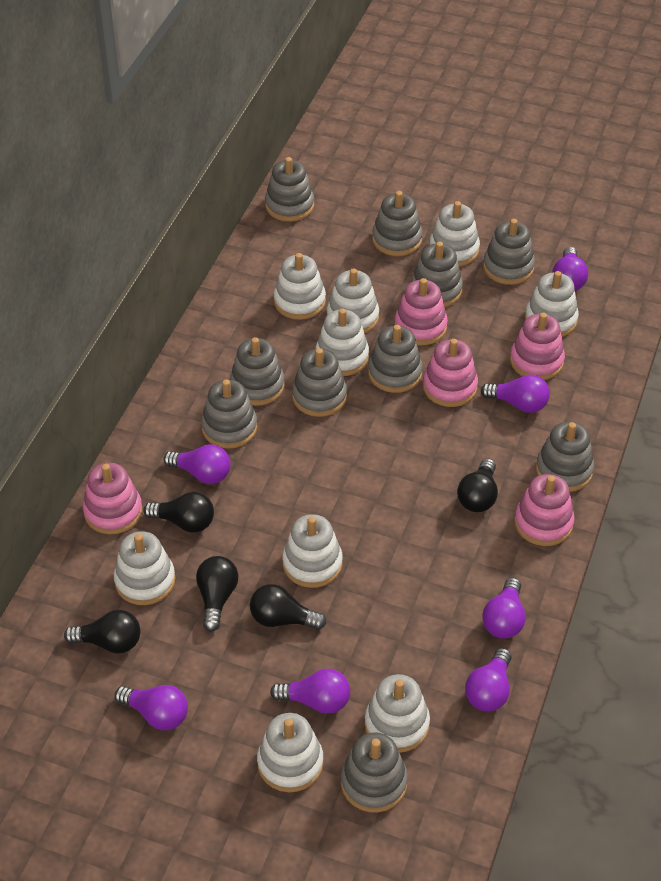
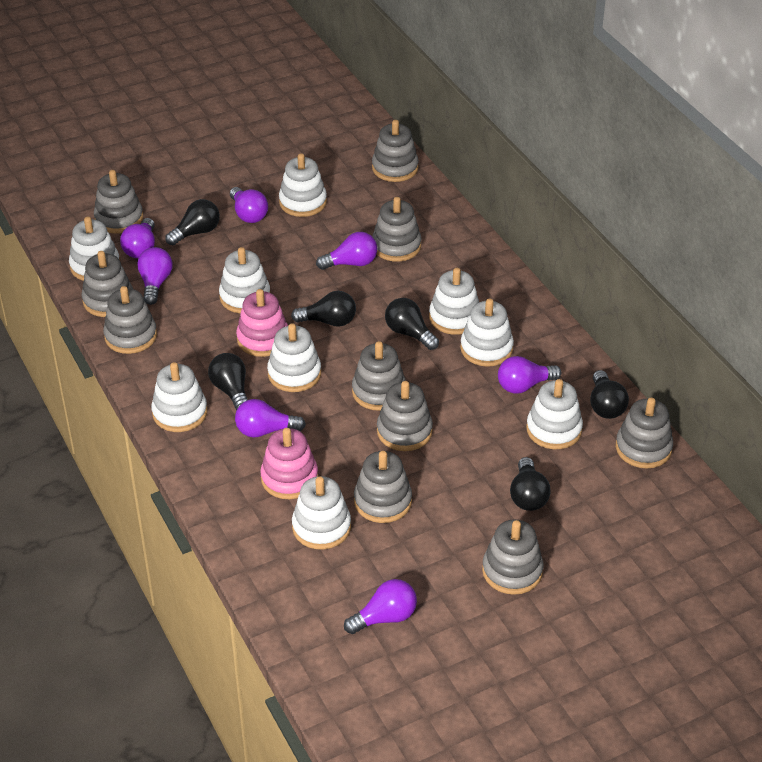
black light bulb: 5 -> 6
pink stacking toy: 5 -> 2

